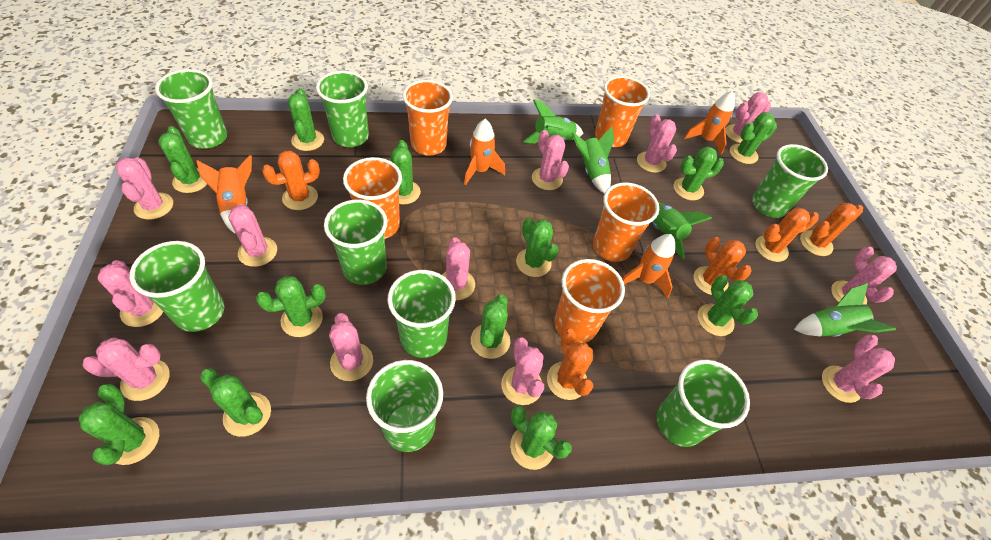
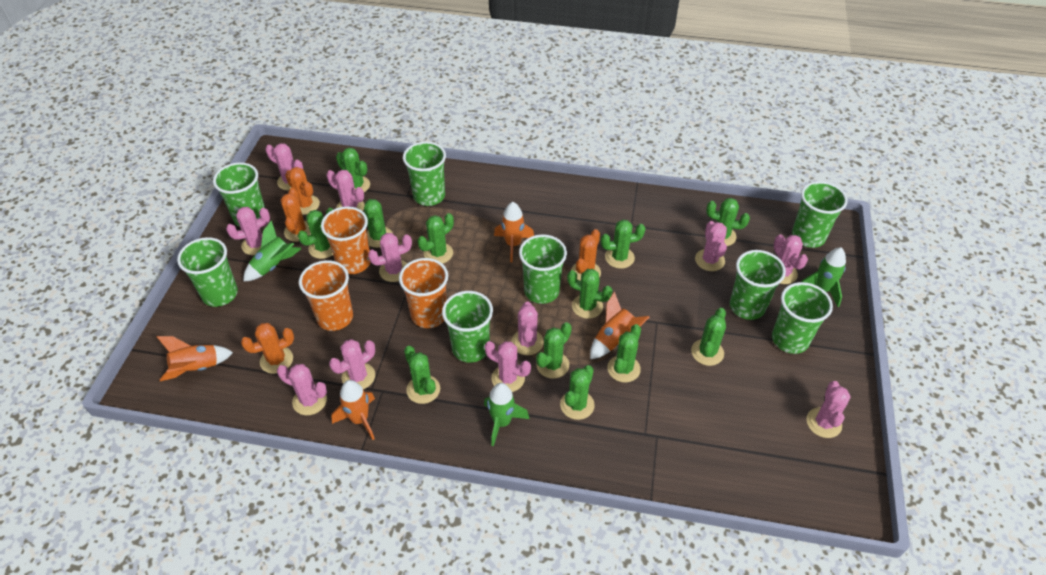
green rocket: 4 -> 3
orange cactus: 5 -> 4
orange cup: 5 -> 3
pink cactus: 12 -> 11

